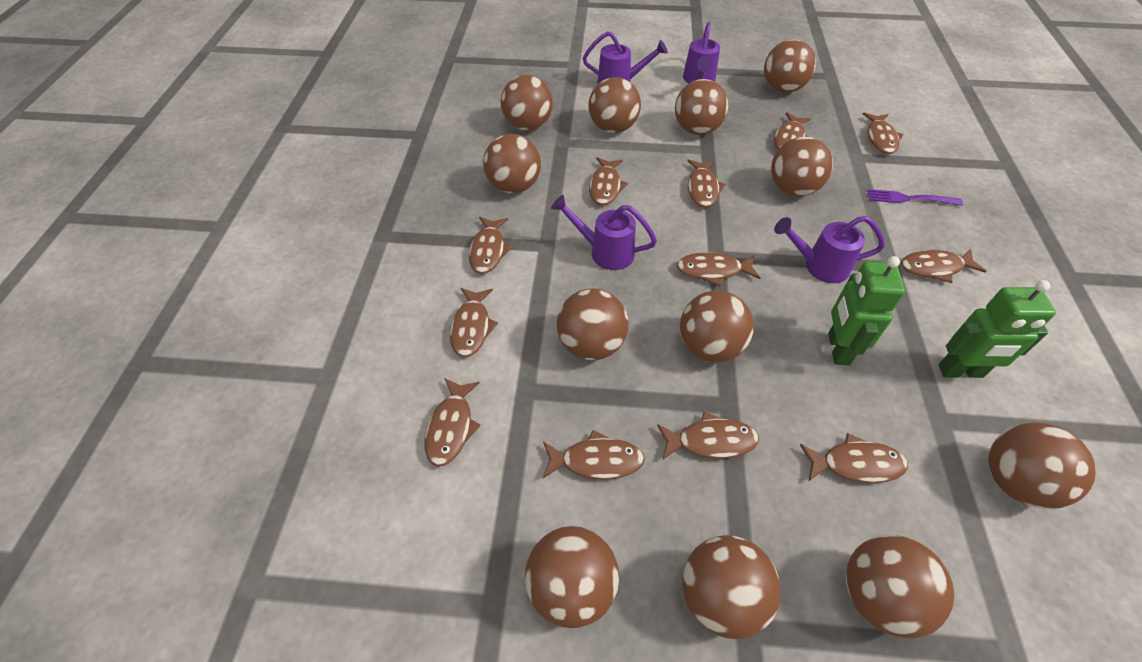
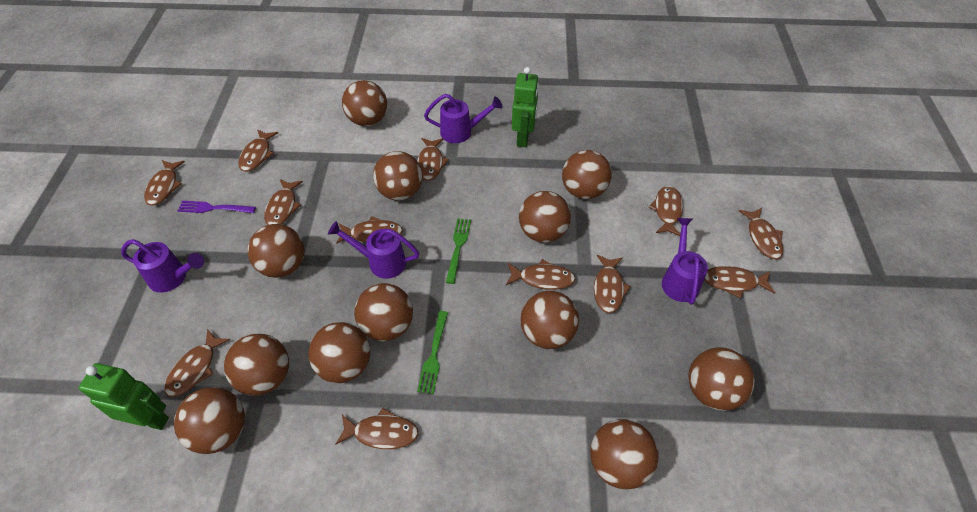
green fork: 0 -> 2

